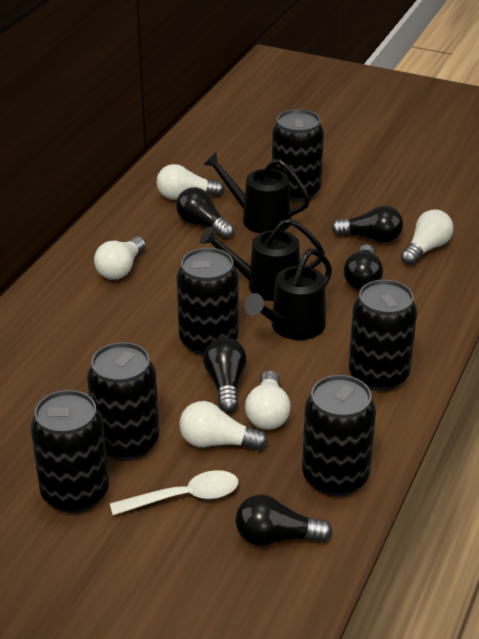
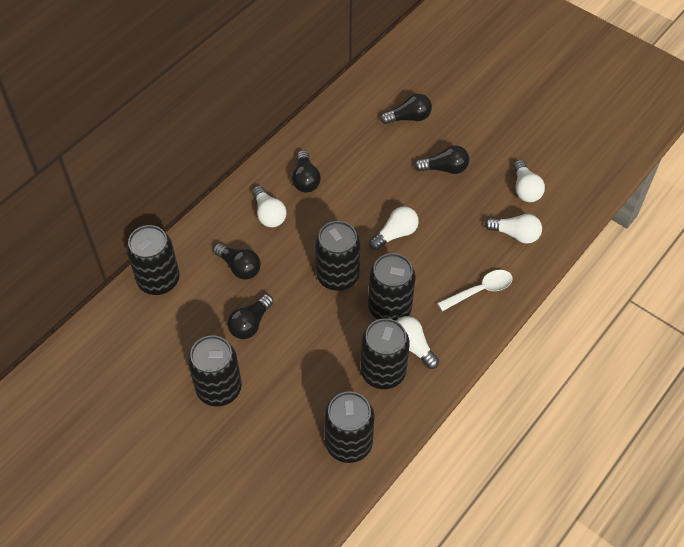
black watering can: 3 -> 0

